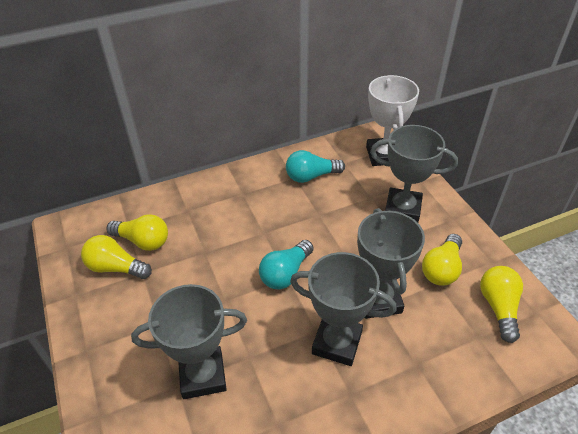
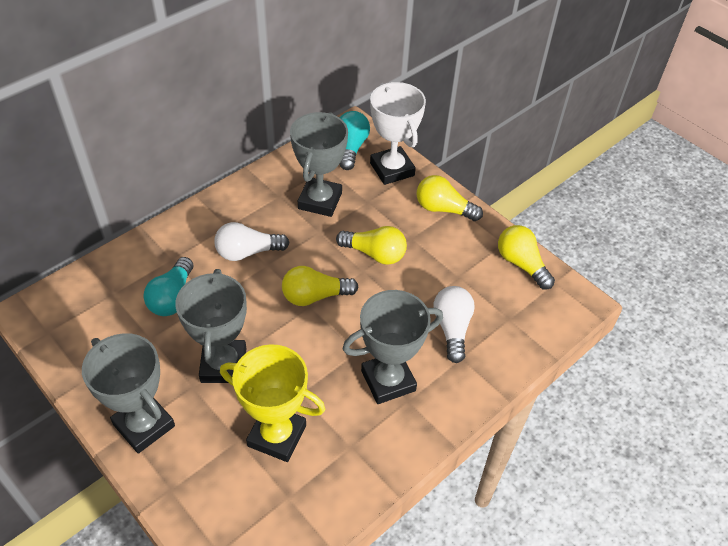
white light bulb: 0 -> 2
yellow trophy: 0 -> 1

